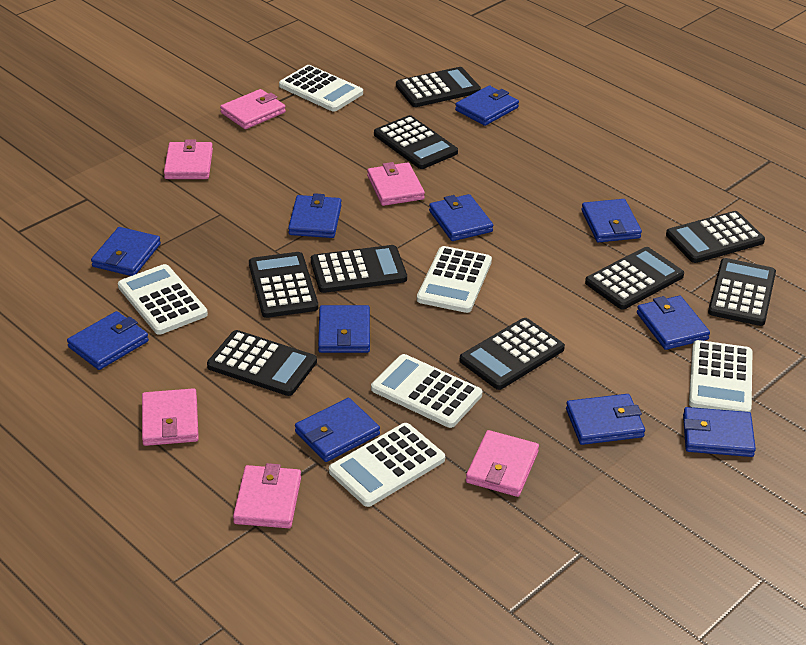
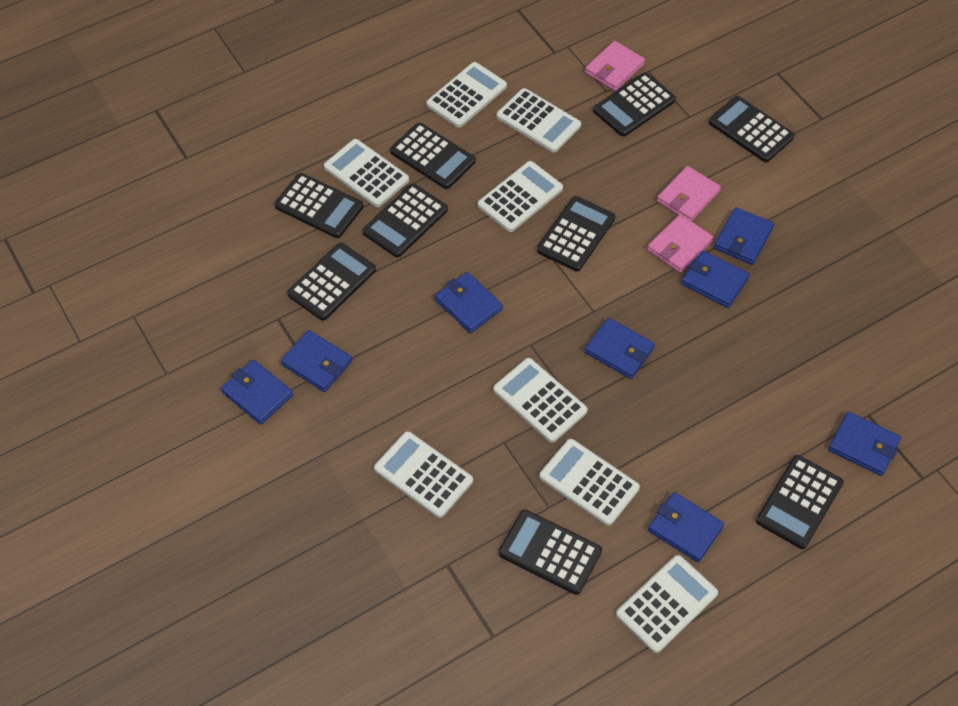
blue wallet: 11 -> 8
pink wallet: 6 -> 3
white calculator: 6 -> 8

